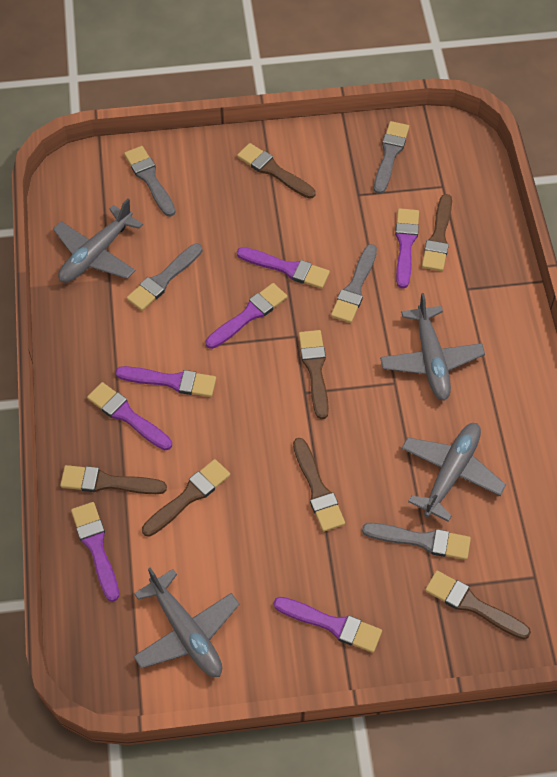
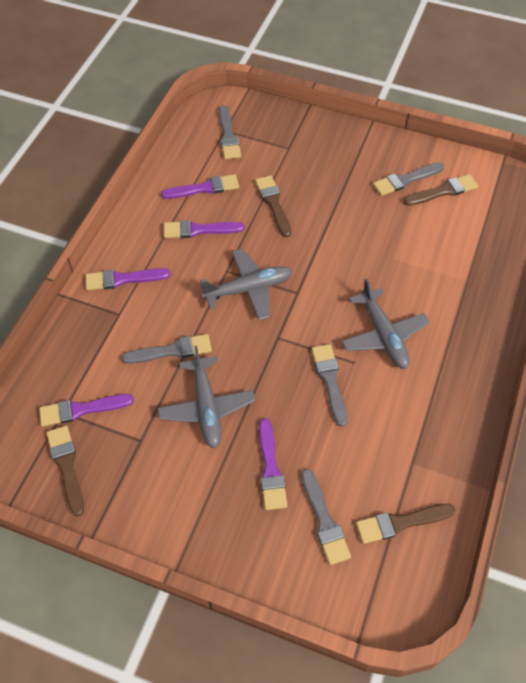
brown brush: 7 -> 4
grey plane: 4 -> 3
purple brush: 7 -> 5

